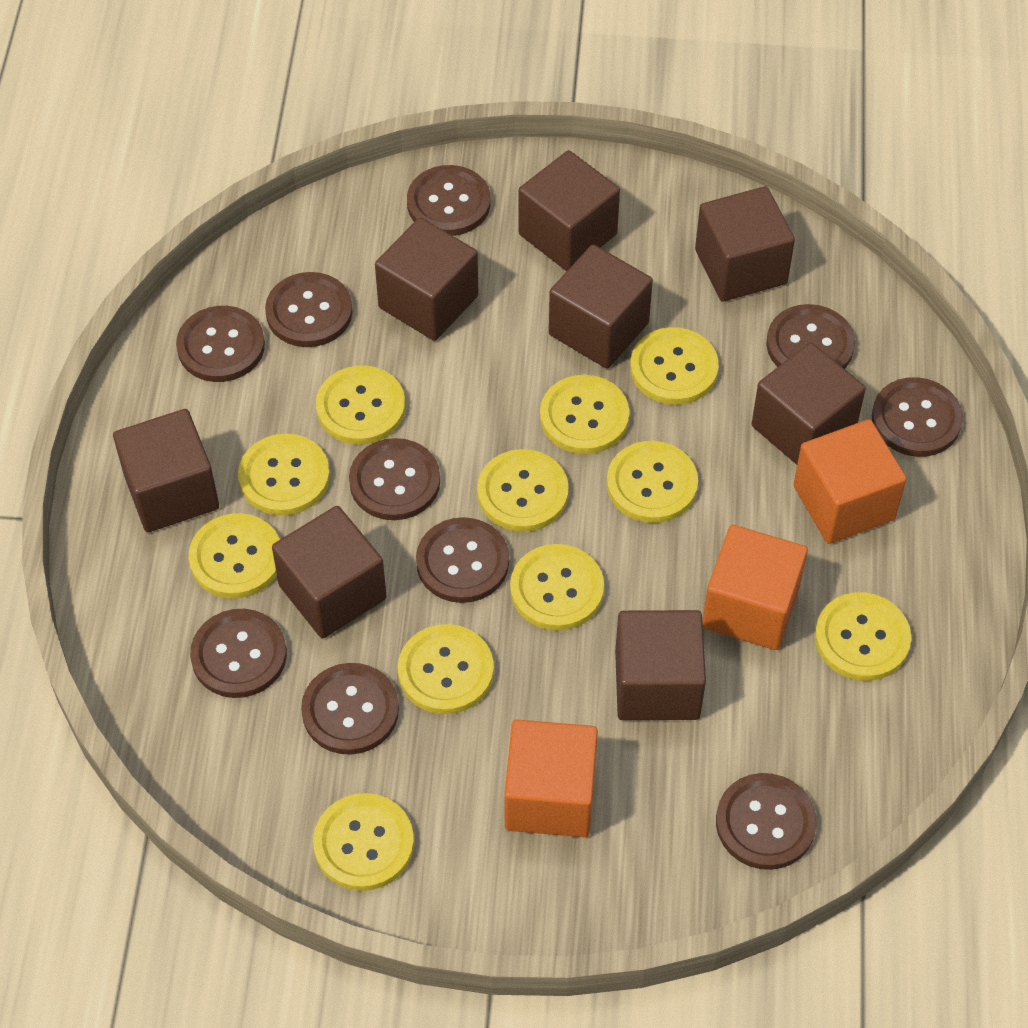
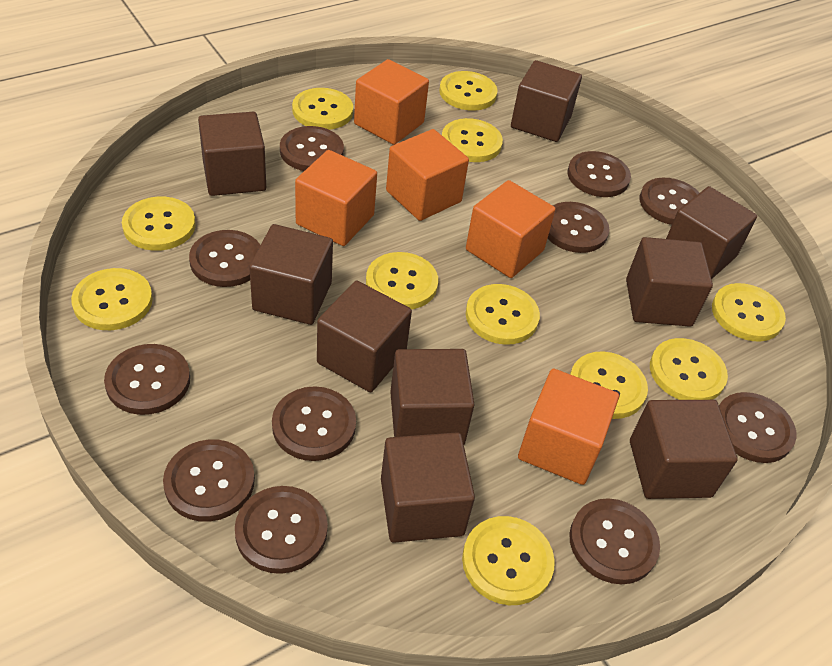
brown button: 10 -> 11
brown cube: 8 -> 9
orange cube: 3 -> 5

